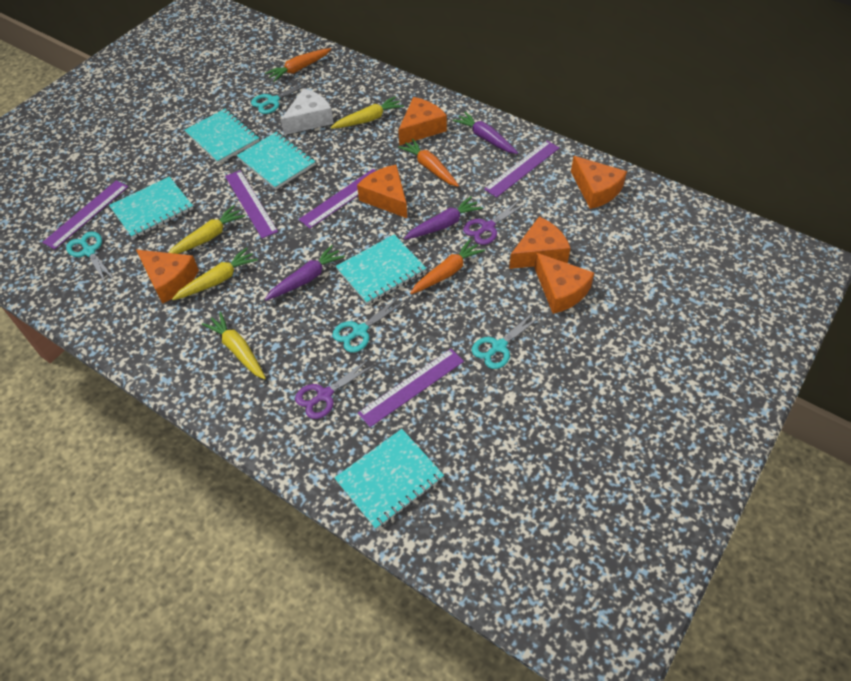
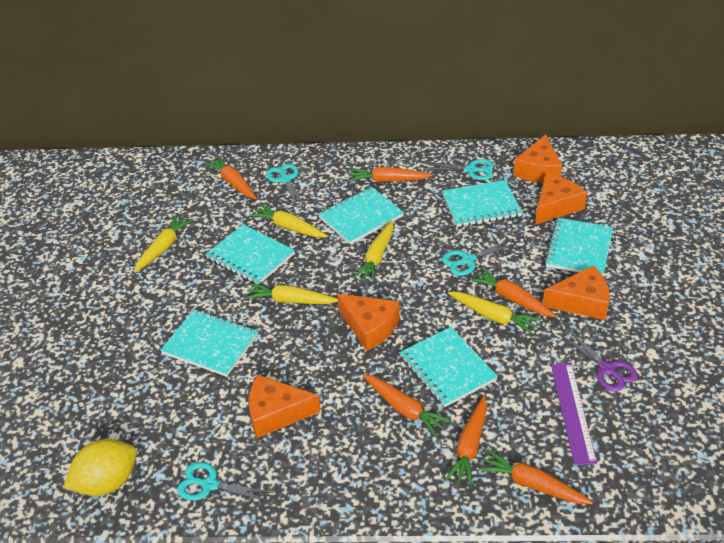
orange carrot: 3 -> 6
orange cheese: 6 -> 5
purple carrot: 3 -> 0
purple ruler: 5 -> 1
purple scissors: 2 -> 1
turquoise notebook: 5 -> 6
white cheese: 1 -> 0
yellow carrot: 4 -> 5
yellow lemon: 0 -> 1

